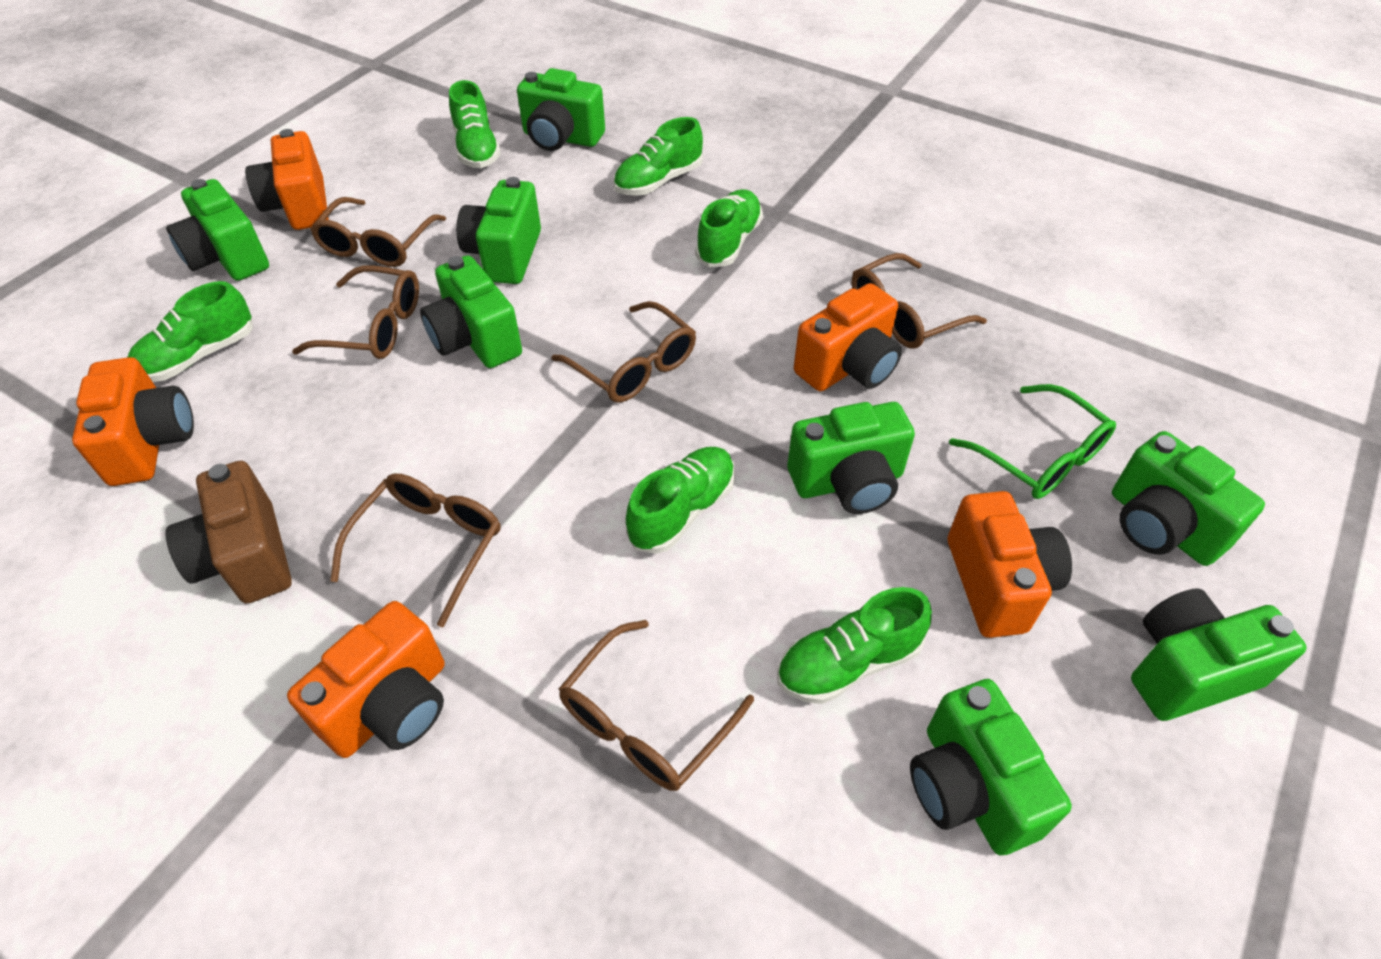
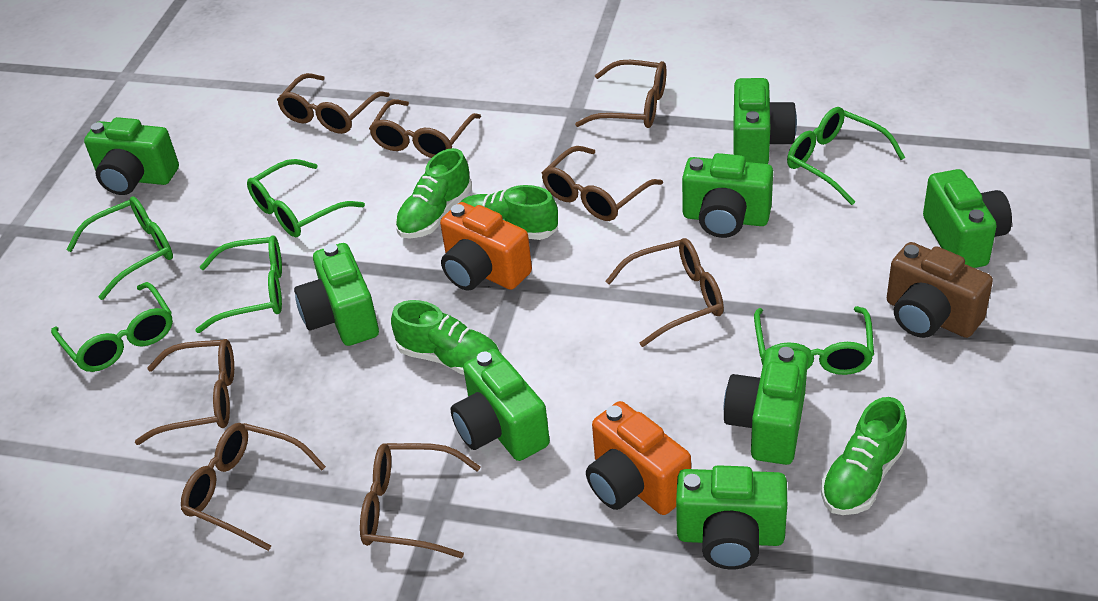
brown glasses: 6 -> 8
green glasses: 1 -> 6
green shoe: 6 -> 4
orange camera: 5 -> 2

